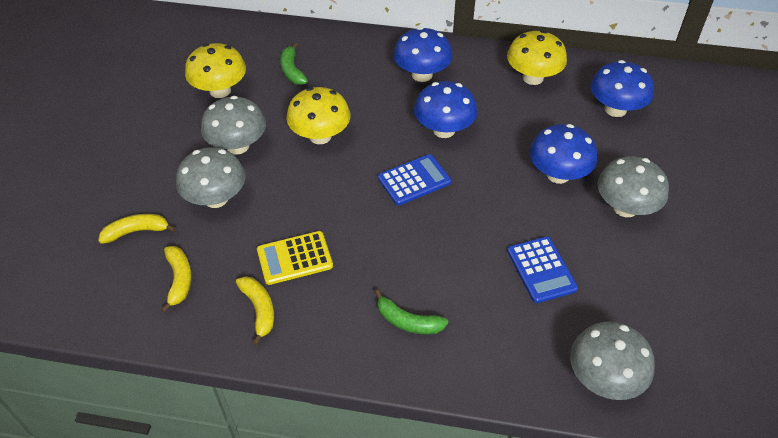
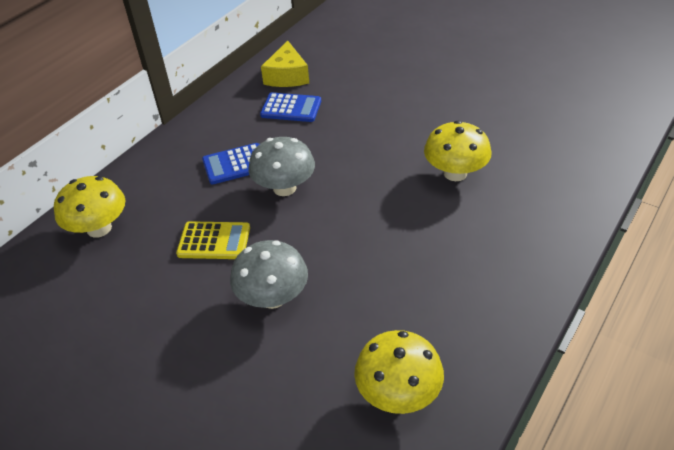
blue mushroom: 4 -> 0
green banana: 2 -> 0
grey mushroom: 4 -> 2
yellow banana: 3 -> 0
yellow cheese: 0 -> 1

